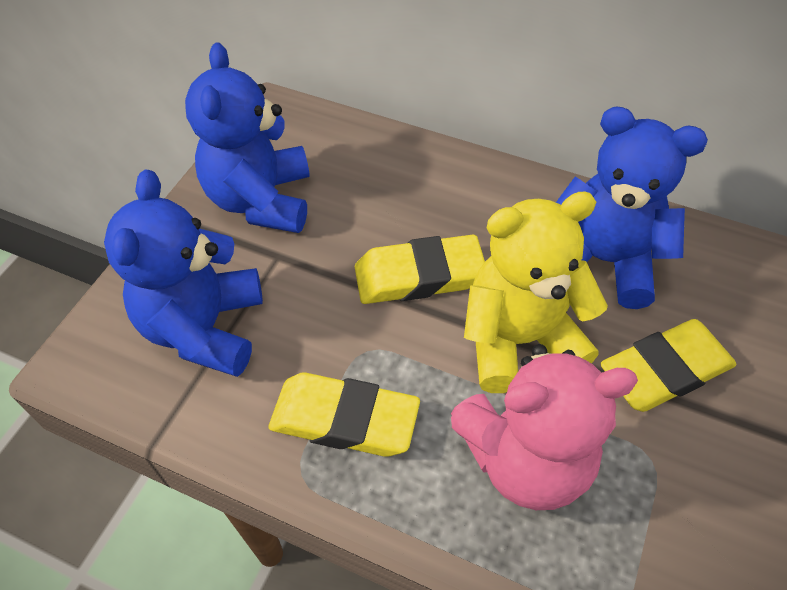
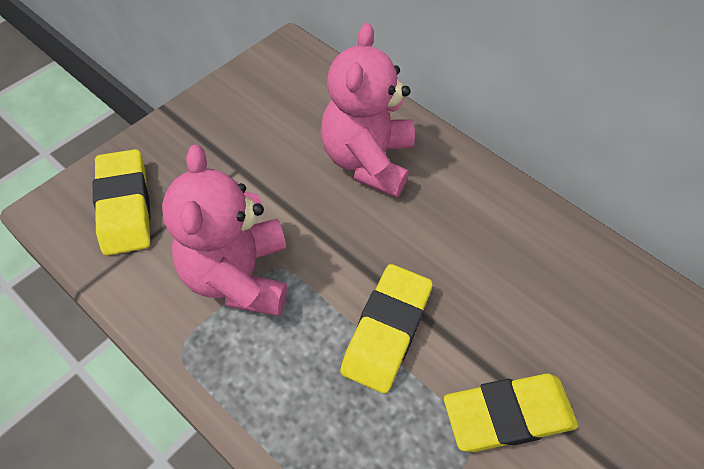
blue teddy bear: 3 -> 0
pink teddy bear: 1 -> 2
yellow teddy bear: 1 -> 0

